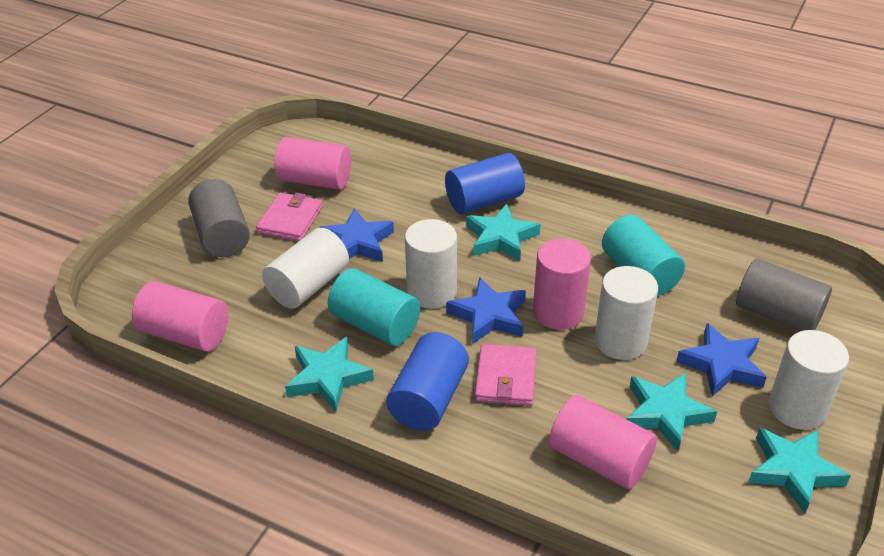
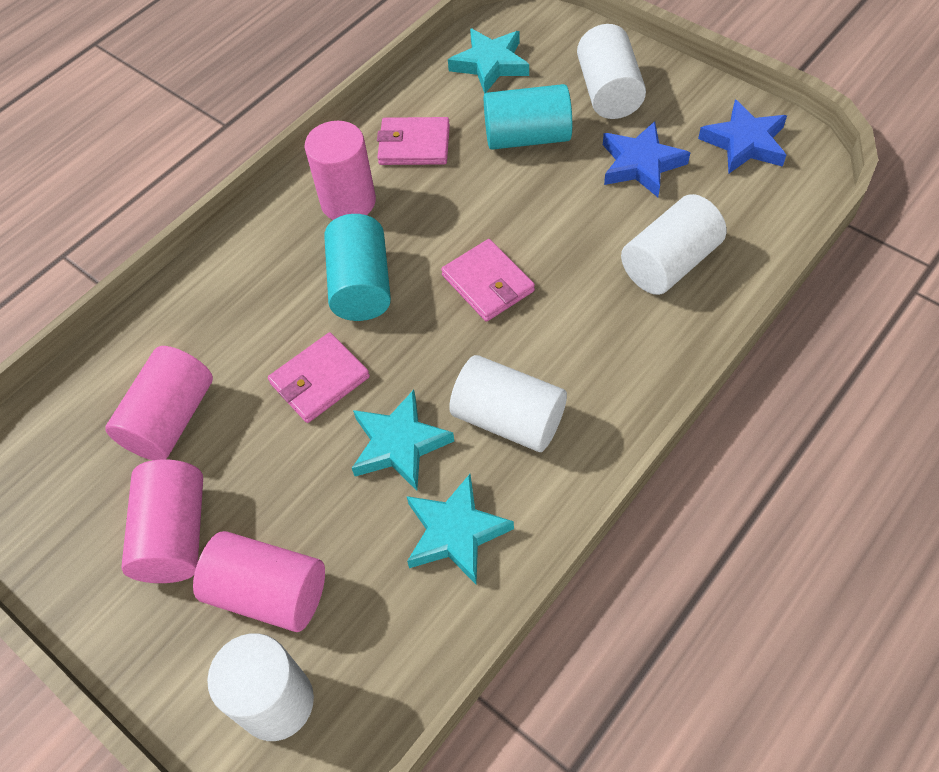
blue cylinder: 2 -> 0
blue star: 3 -> 2
grey cylinder: 2 -> 0
pink wallet: 2 -> 3
turquoise star: 4 -> 3

